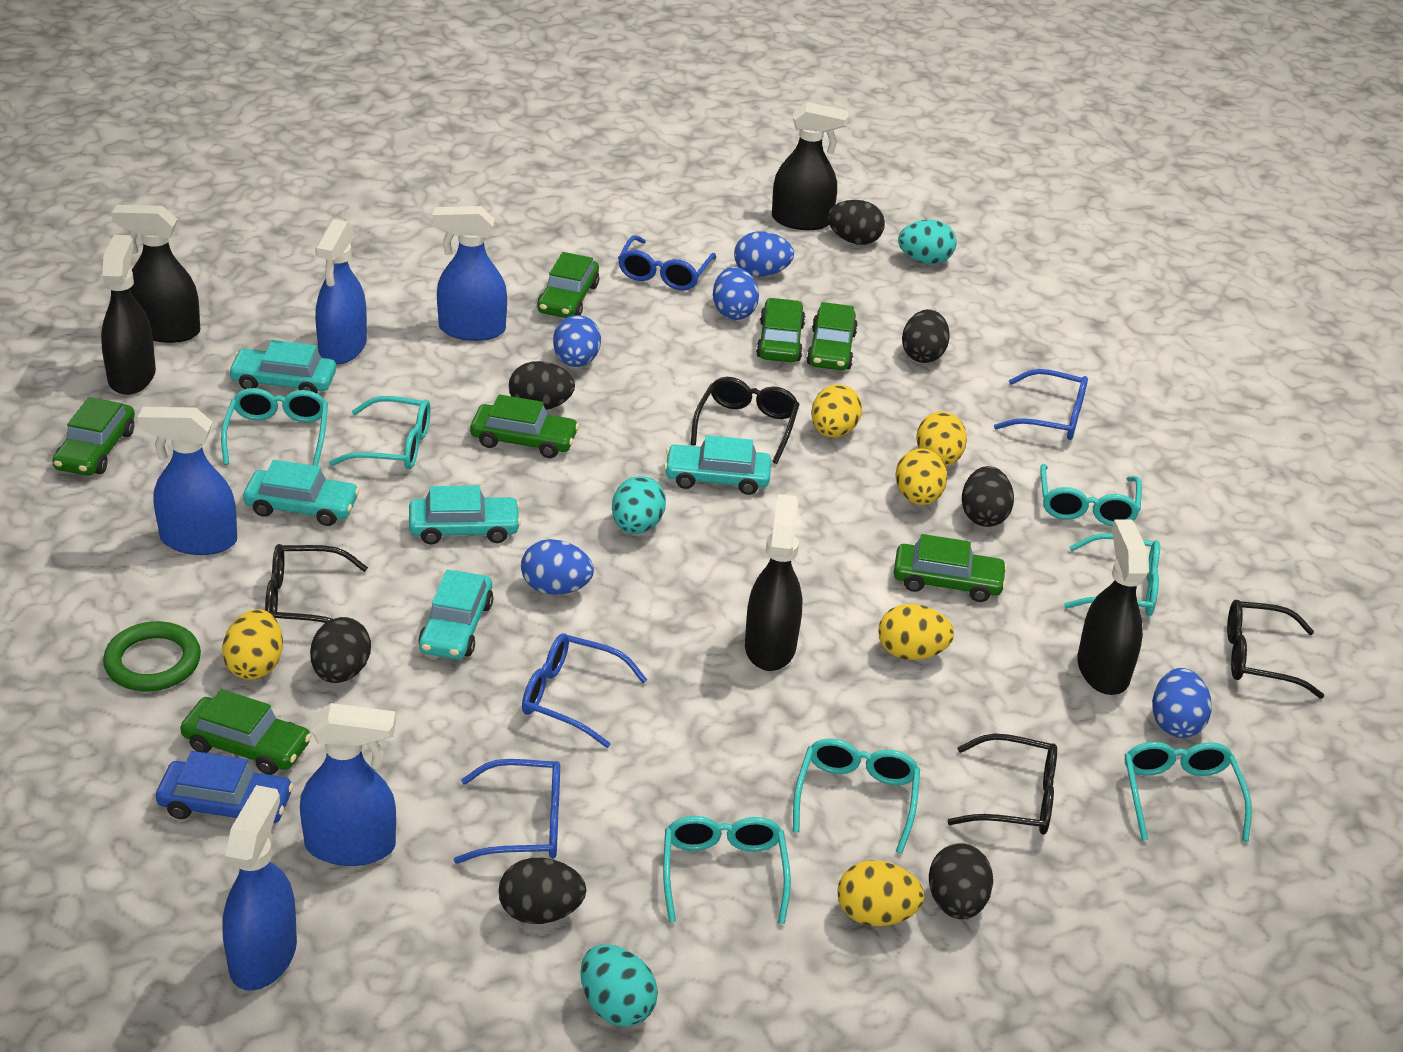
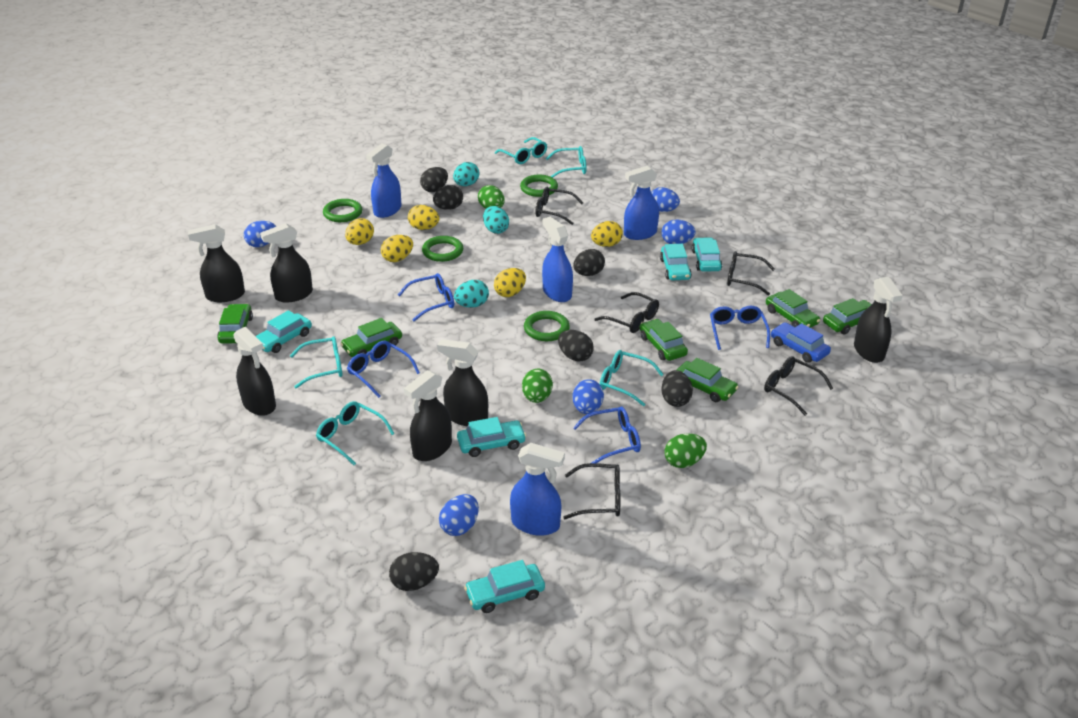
black egg: 7 -> 6
black glasses: 4 -> 5
black spray bottle: 5 -> 6
blue spray bottle: 5 -> 4
green car: 7 -> 6
green egg: 0 -> 3
green ring: 1 -> 4
turquoise glasses: 7 -> 5
yellow egg: 6 -> 5

